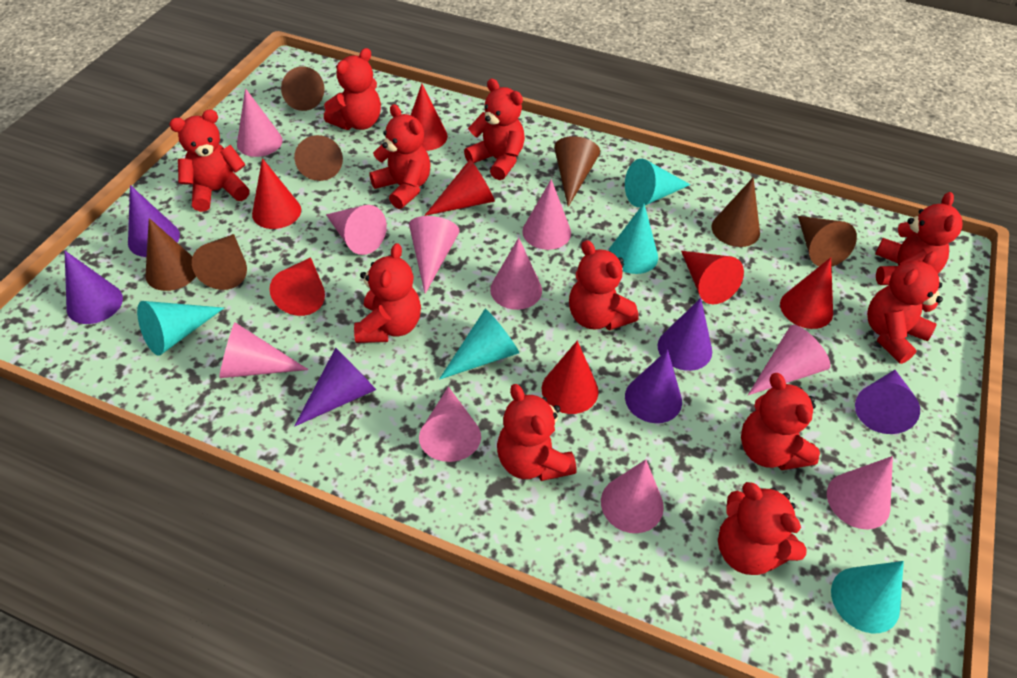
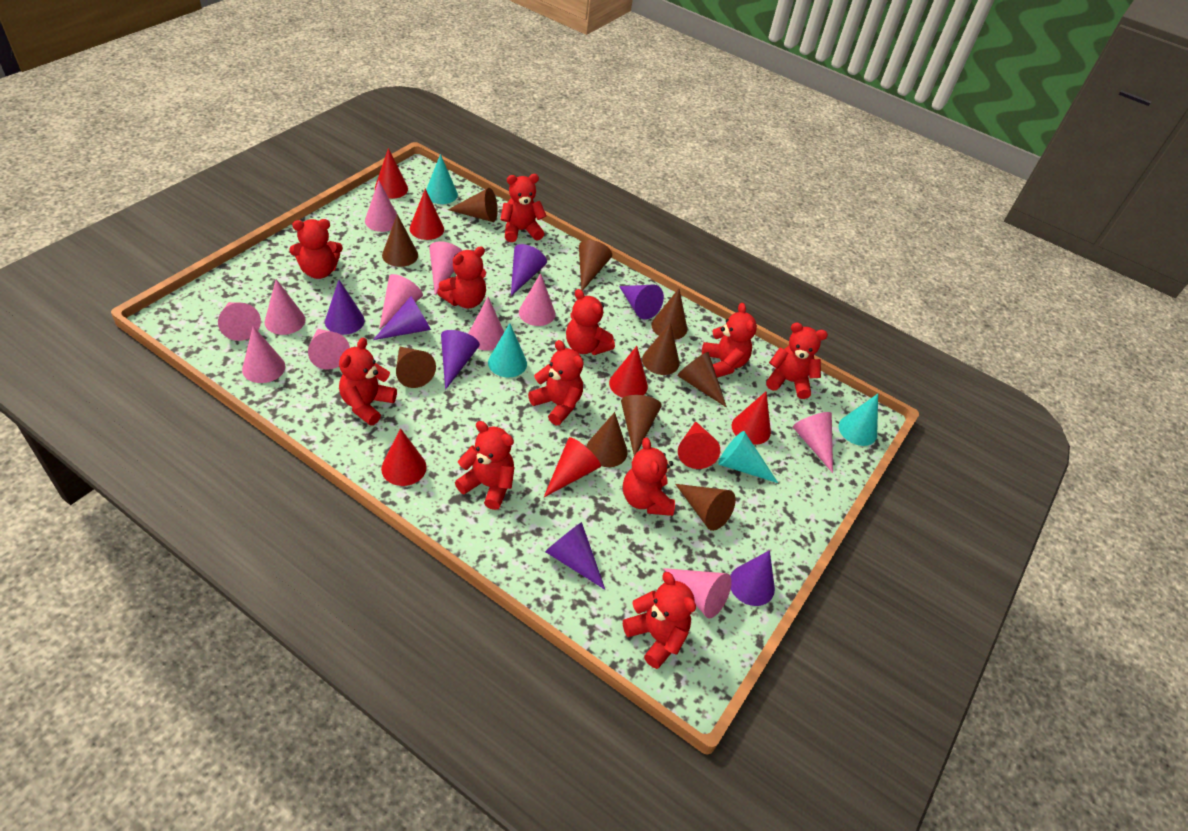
brown cone: 7 -> 10
pink cone: 10 -> 11
purple cone: 6 -> 7
turquoise cone: 5 -> 4

